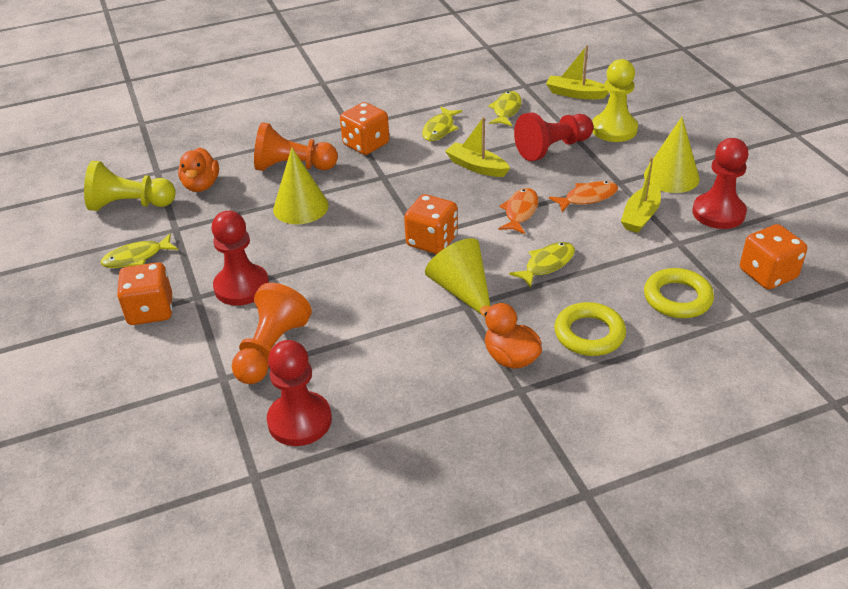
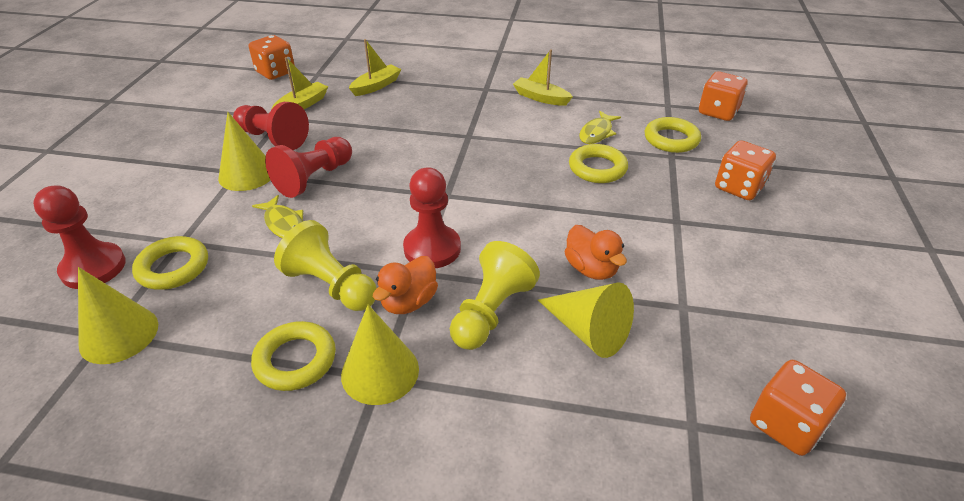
orange fish: 2 -> 0
orange pawn: 2 -> 0
yellow cone: 3 -> 4
yellow fish: 4 -> 2
yellow ring: 2 -> 4

